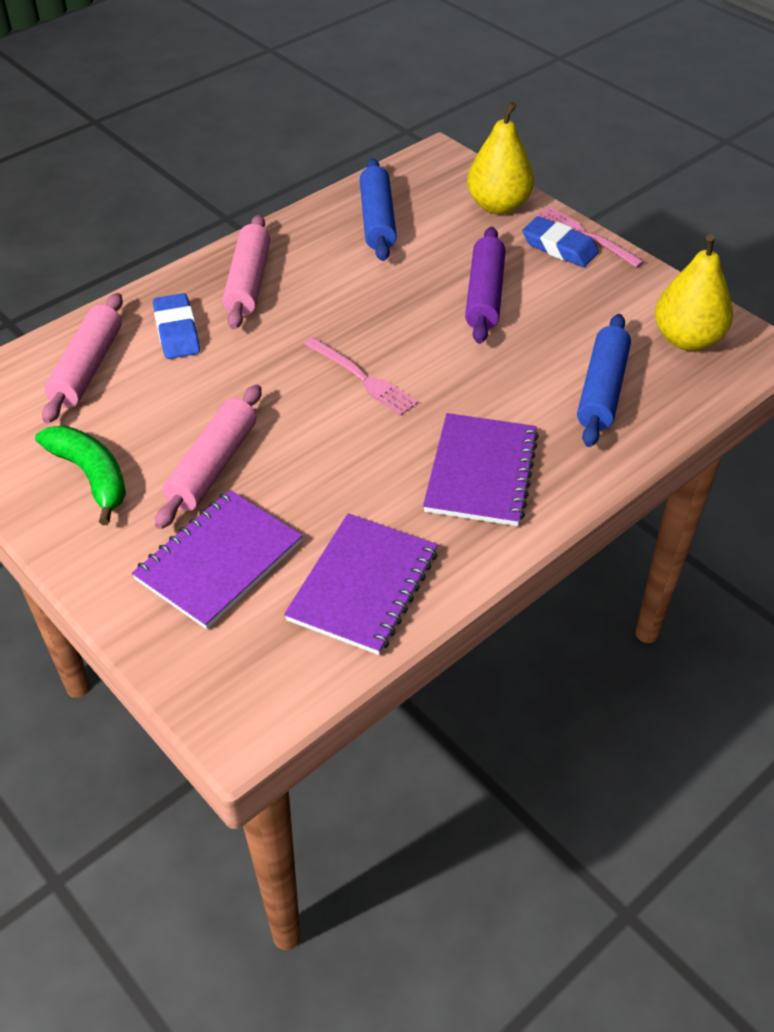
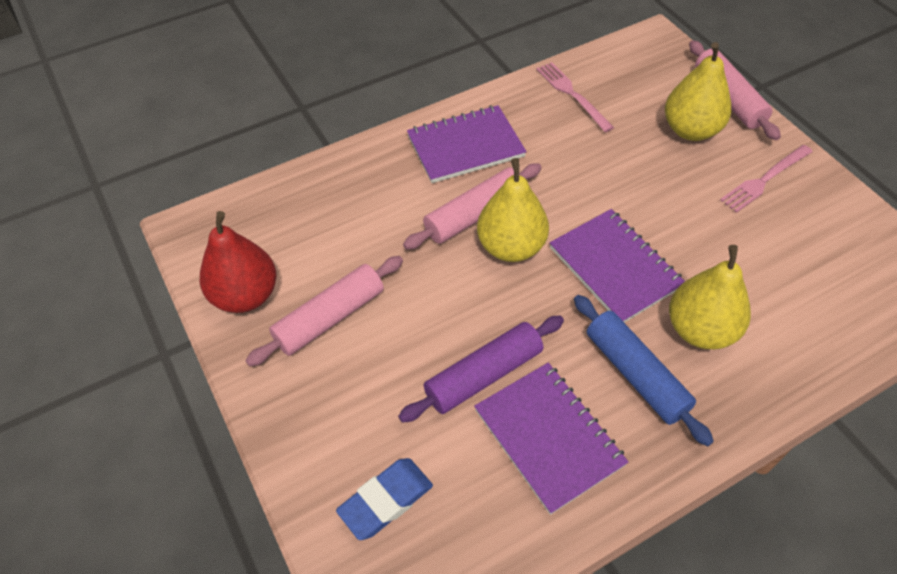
blue eraser: 2 -> 1
blue rolling pin: 2 -> 1
green banana: 1 -> 0
red pear: 0 -> 1
yellow pear: 2 -> 3

